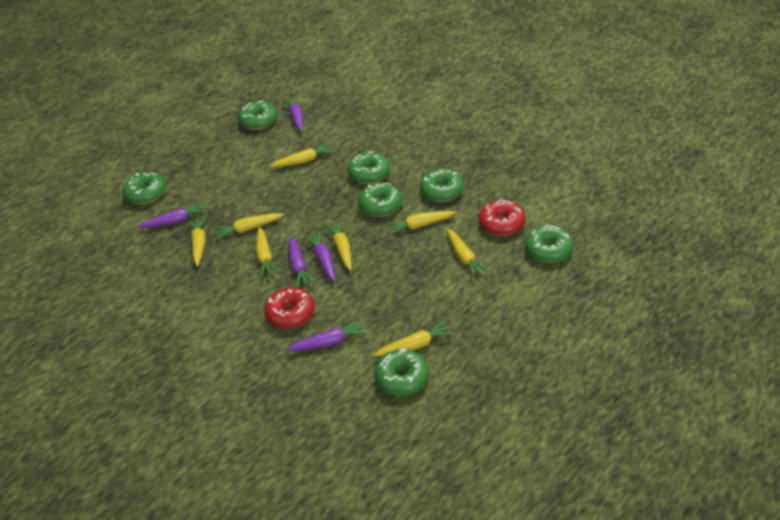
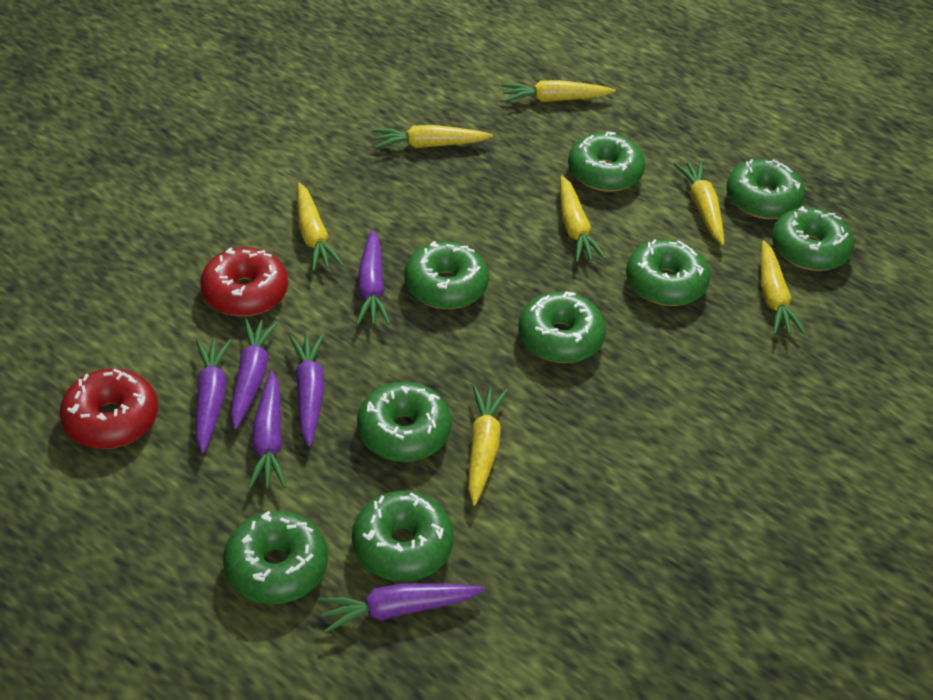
green donut: 7 -> 9
purple carrot: 5 -> 6
yellow carrot: 8 -> 7

